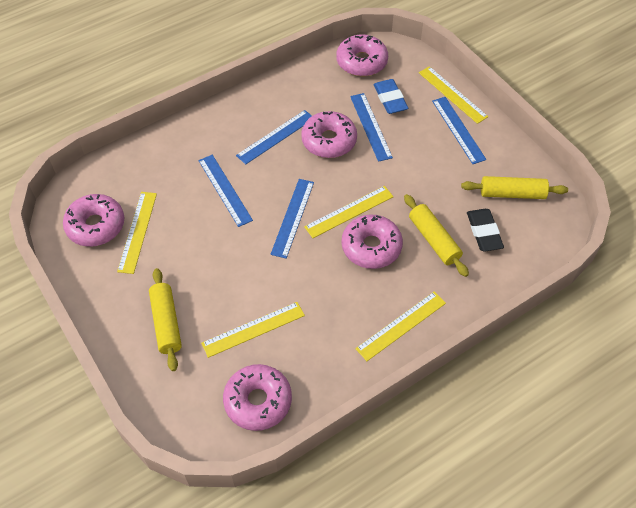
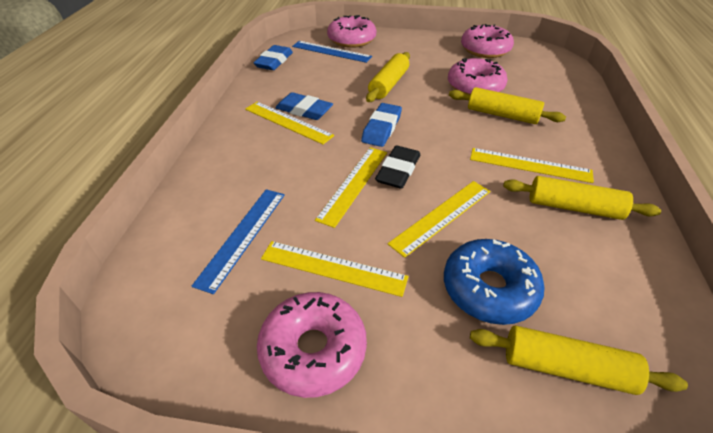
blue donut: 0 -> 1
blue eraser: 1 -> 3
blue ruler: 5 -> 2
pink donut: 5 -> 4
yellow rolling pin: 3 -> 4

